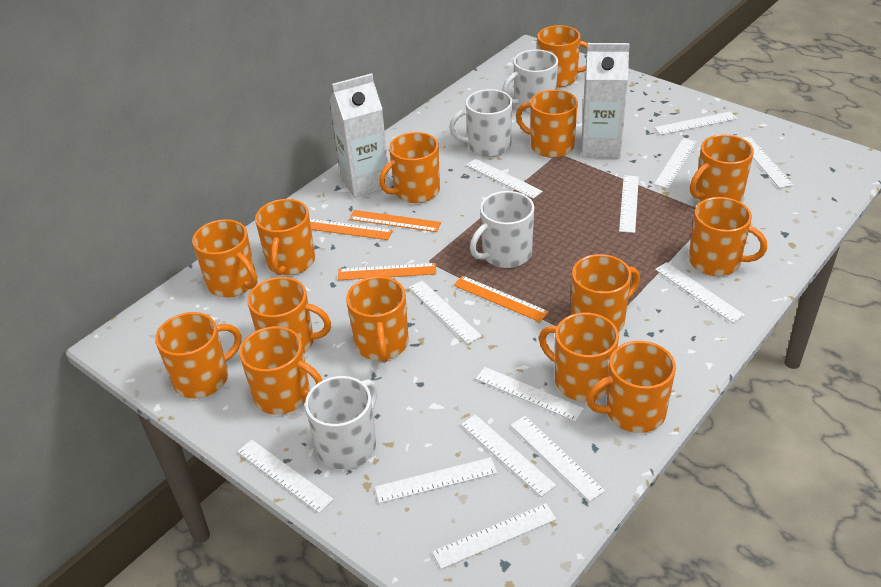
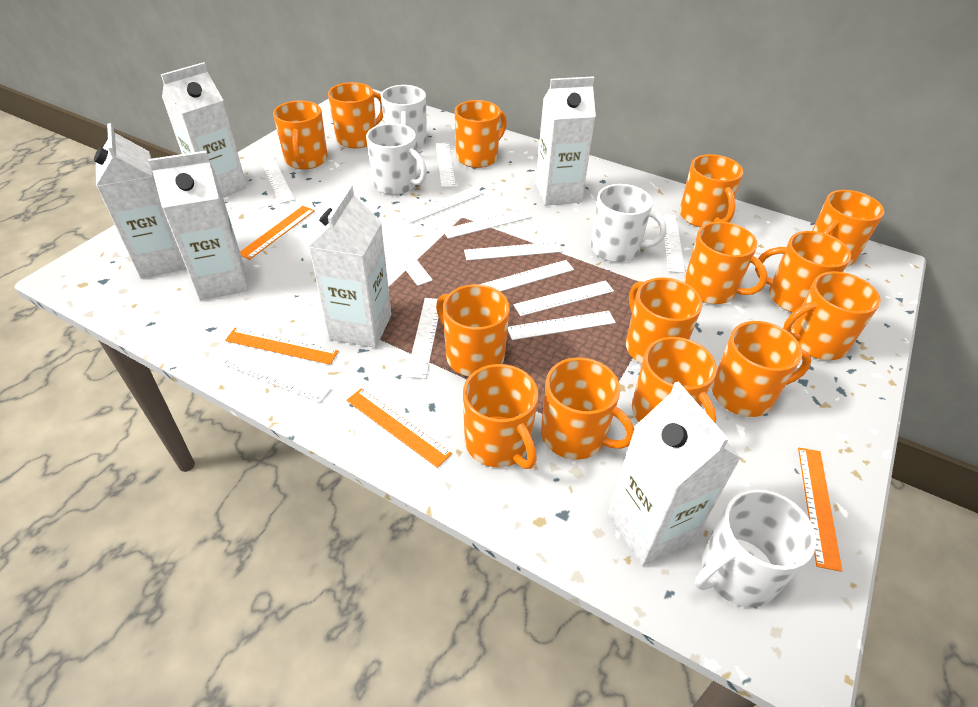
white carton: 2 -> 6
white ruler: 13 -> 12

